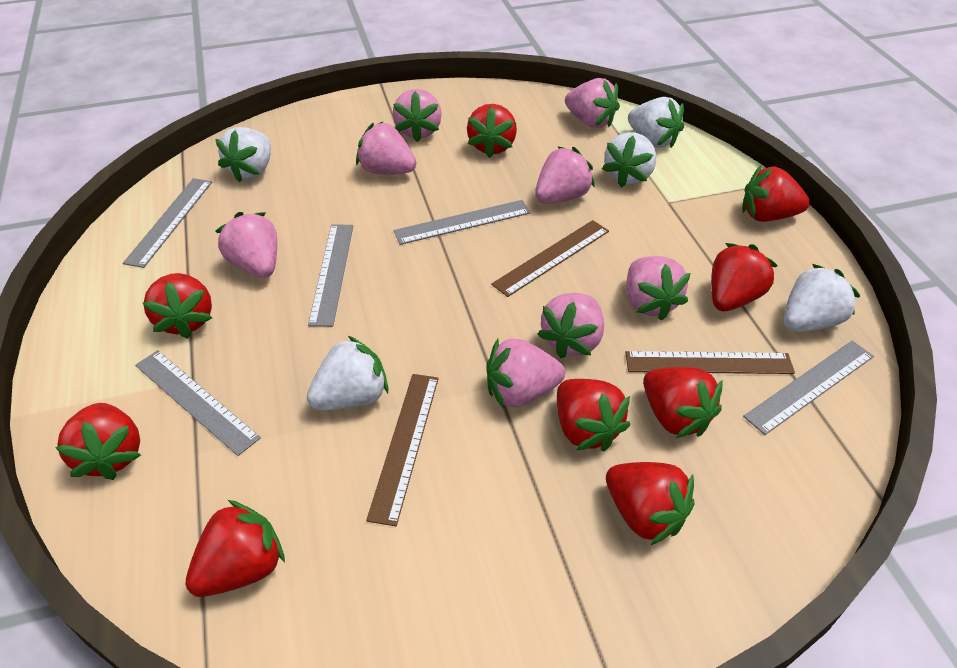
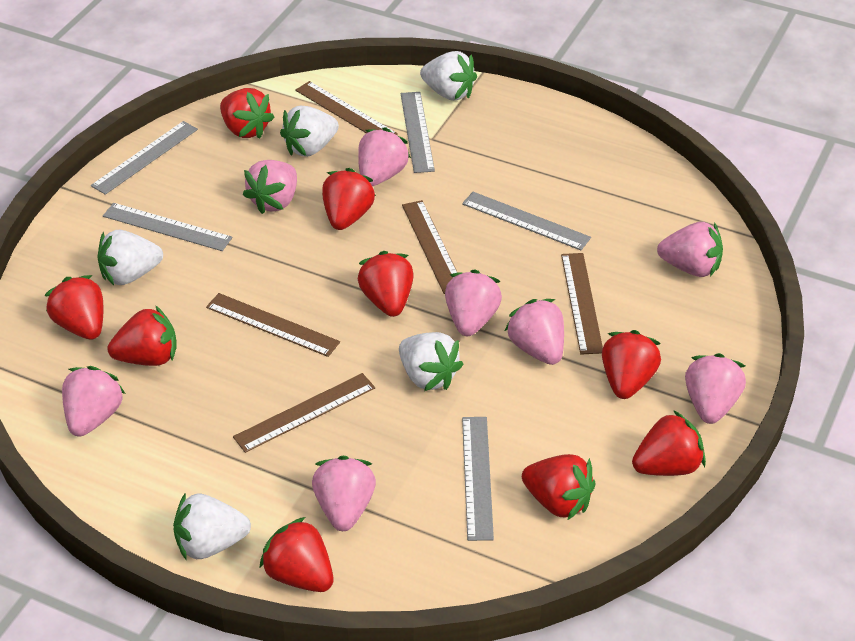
brown ruler: 3 -> 5

